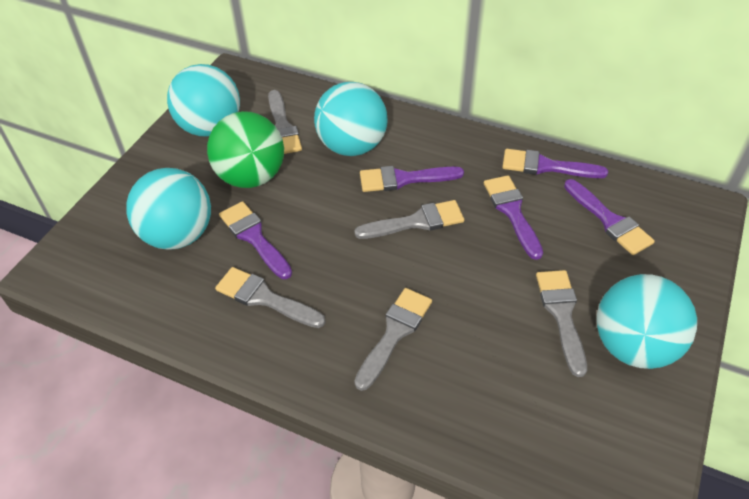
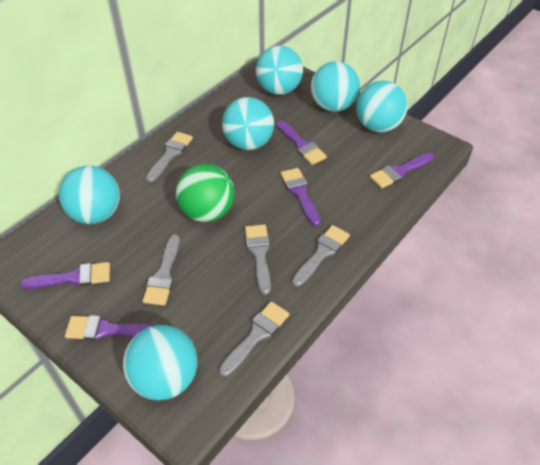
turquoise ball: 4 -> 6

